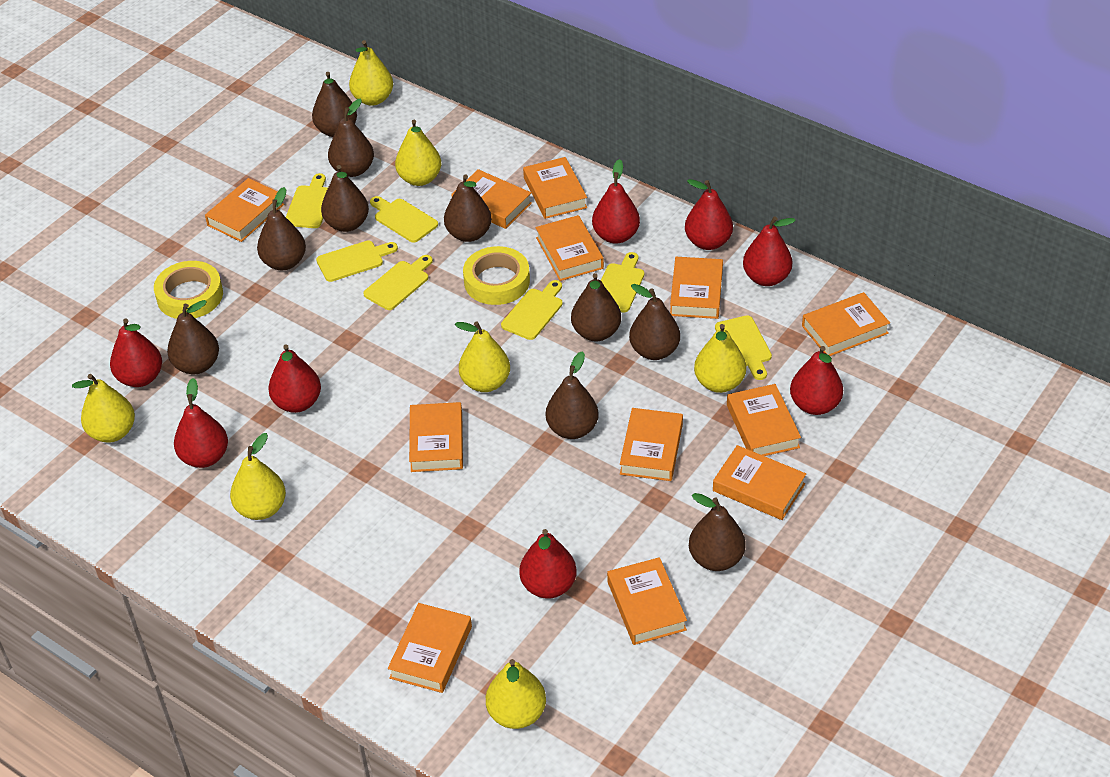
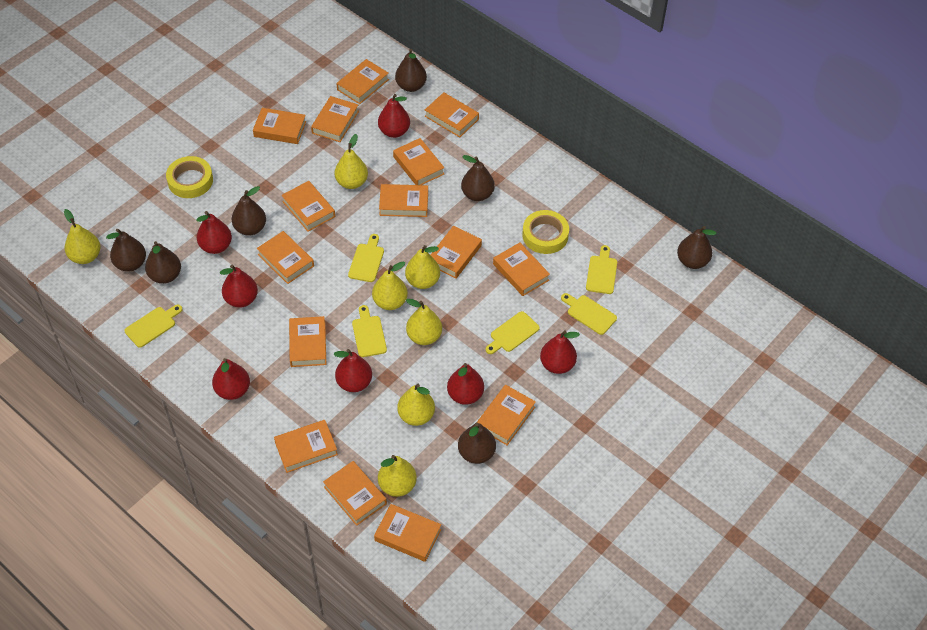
brown pear: 10 -> 7
orange book: 12 -> 15
red pear: 8 -> 7
yellow cutting board: 7 -> 6

